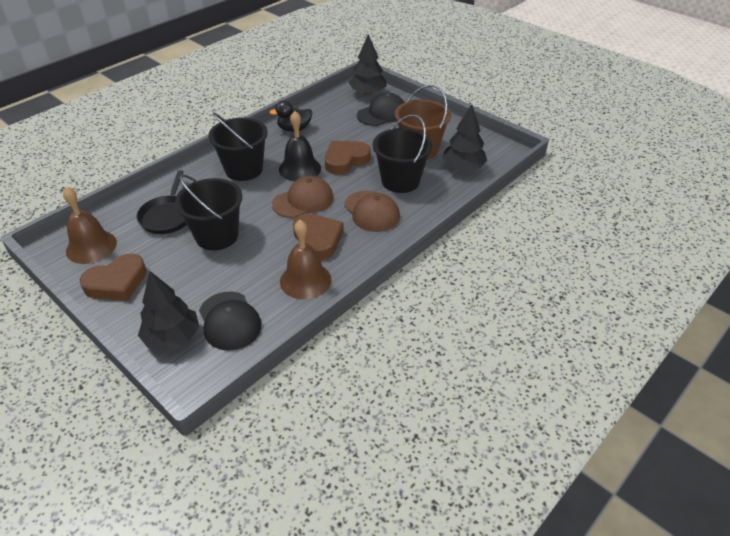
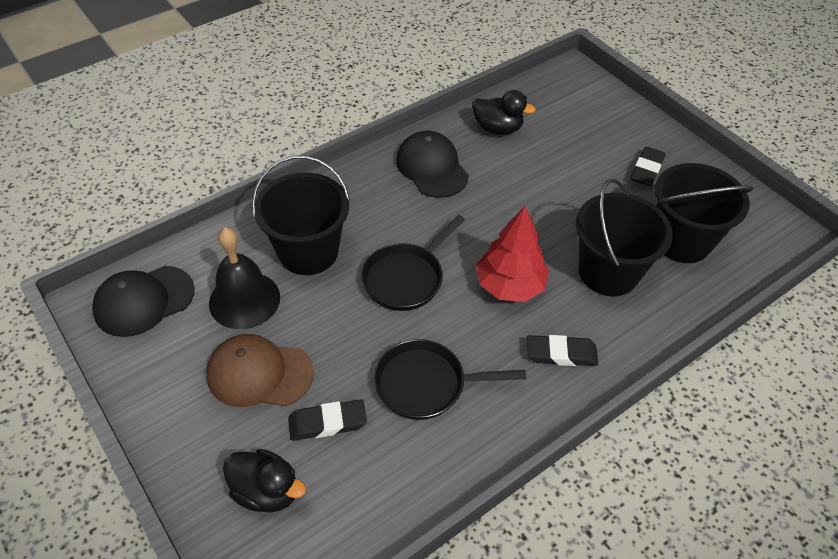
black duck: 1 -> 2
black eraser: 0 -> 3
black pan: 1 -> 2
black tree: 3 -> 0
brown bell: 2 -> 0
brown bucket: 1 -> 0
brown cap: 2 -> 1
brown heart: 3 -> 0
red tree: 0 -> 1

